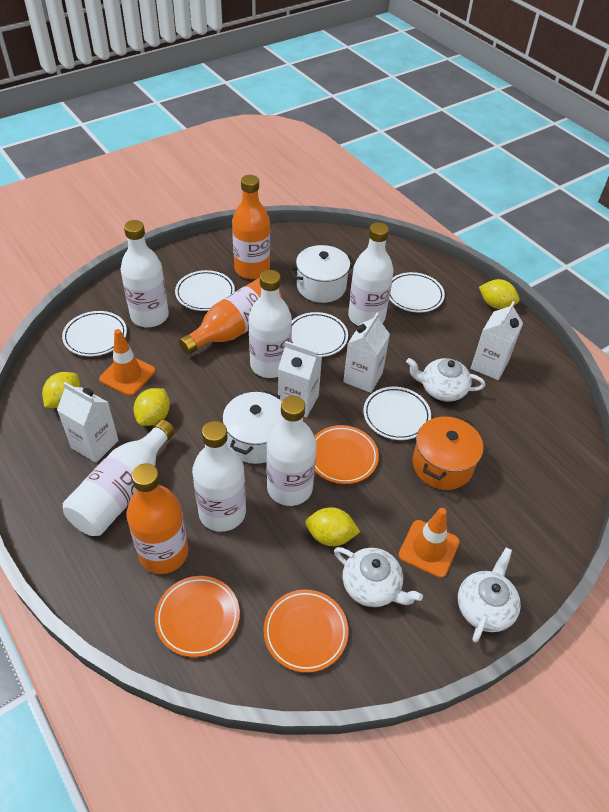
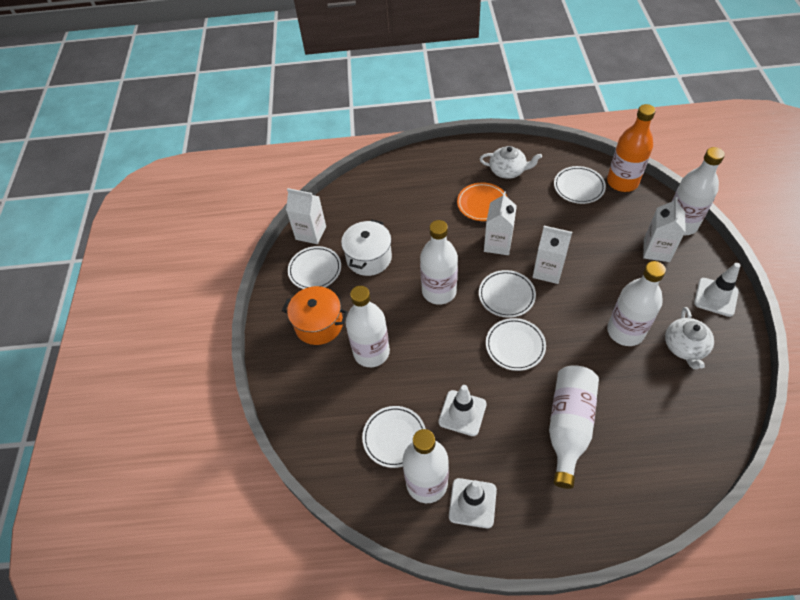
orange bottle: 3 -> 1
orange plate: 3 -> 1
orange traffic cone: 2 -> 0
white pot: 2 -> 1
white teapot: 3 -> 2
white traffic cone: 0 -> 3
yellow lemon: 4 -> 0

